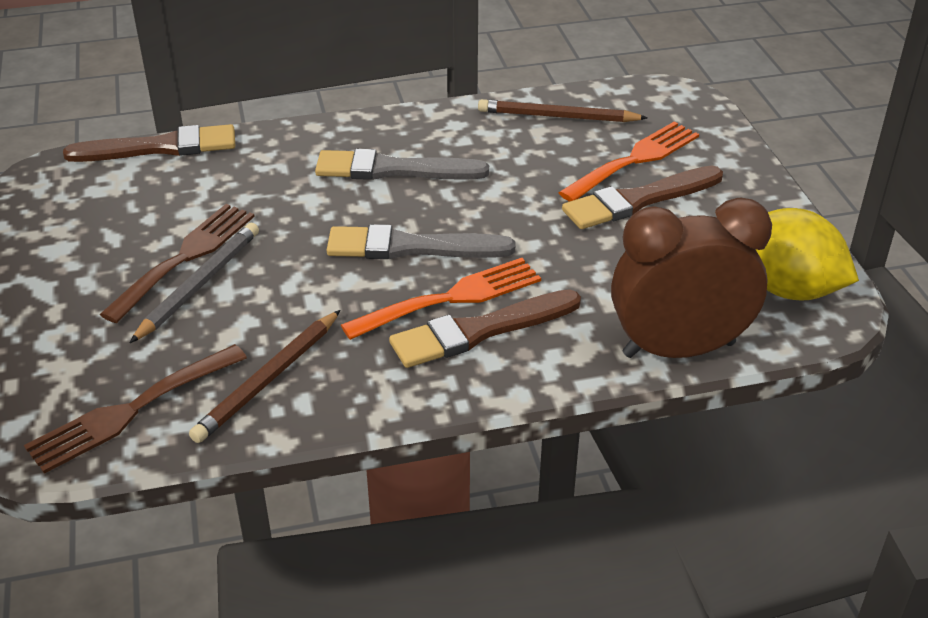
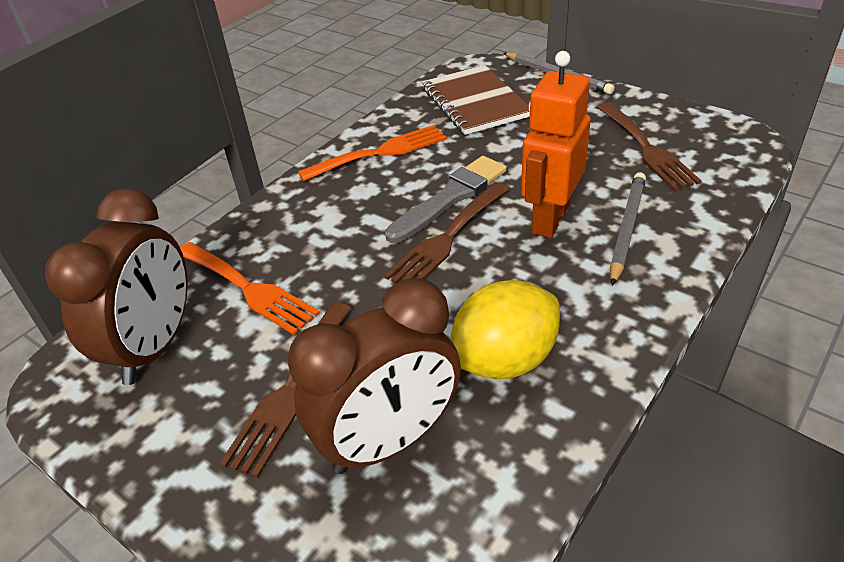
brown brush: 3 -> 0
brown clock: 1 -> 2
brown fork: 2 -> 3
brown notebook: 0 -> 1
brown pencil: 2 -> 0
grey brush: 2 -> 1
grey pencil: 1 -> 2
orange robot: 0 -> 1

